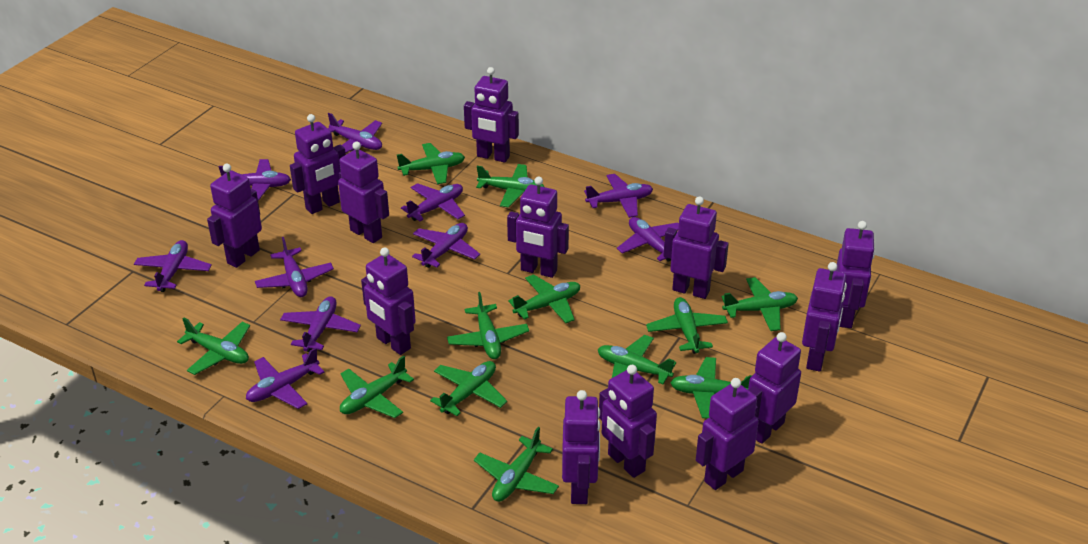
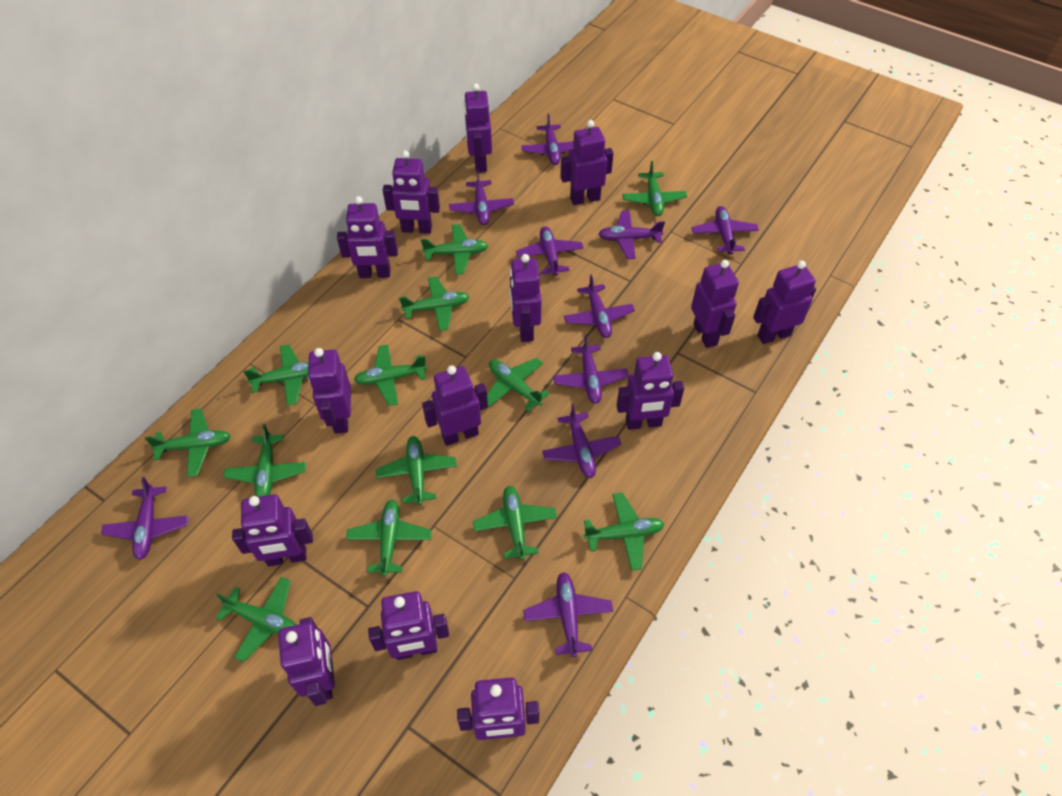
green plane: 12 -> 13
purple robot: 13 -> 14

